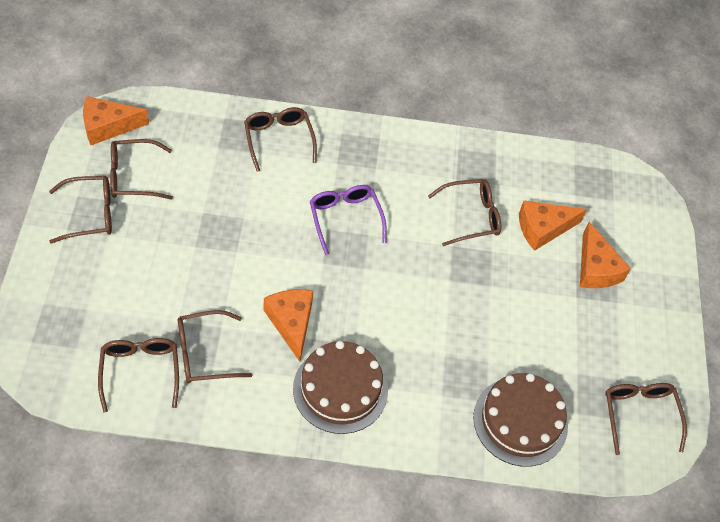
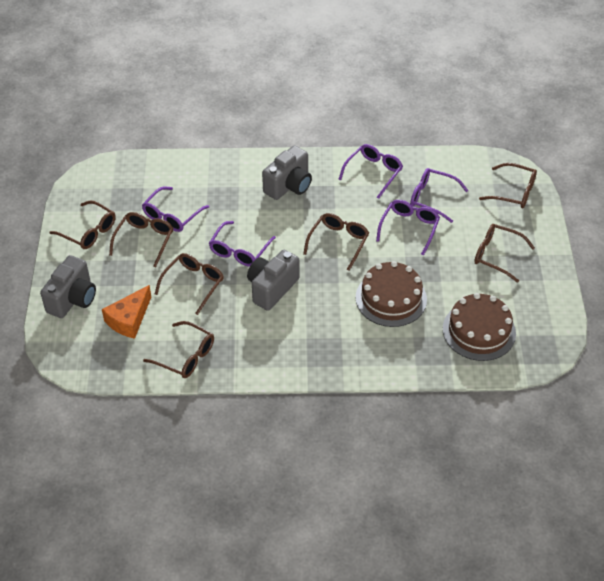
grey camera: 0 -> 3
orange cheese: 4 -> 1
purple glasses: 1 -> 5

